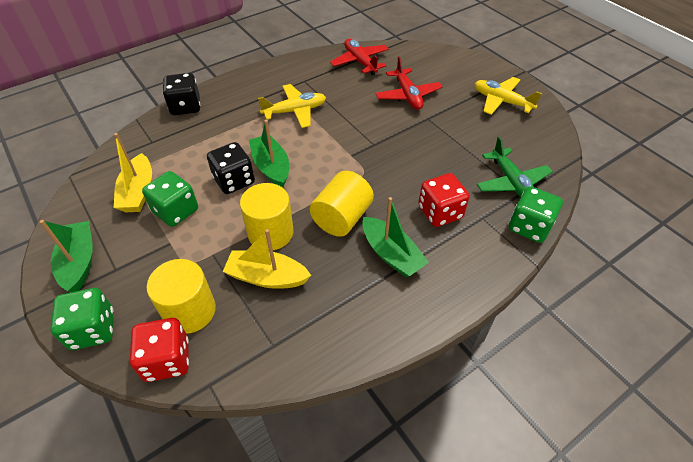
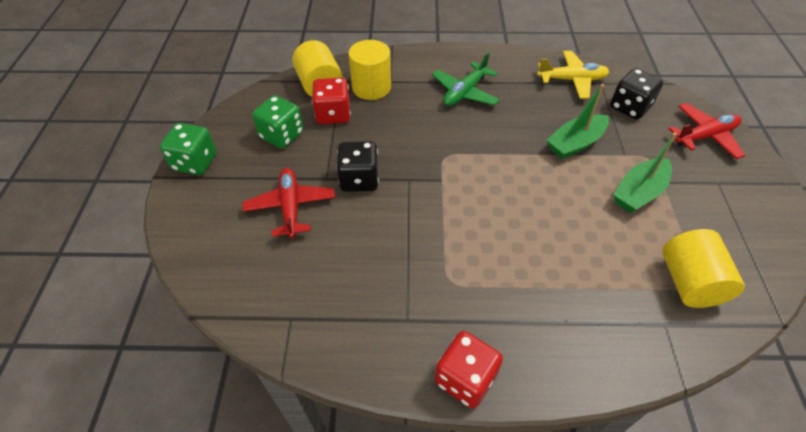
green boat: 3 -> 2
green dice: 3 -> 2
yellow boat: 2 -> 0
yellow plane: 2 -> 1

